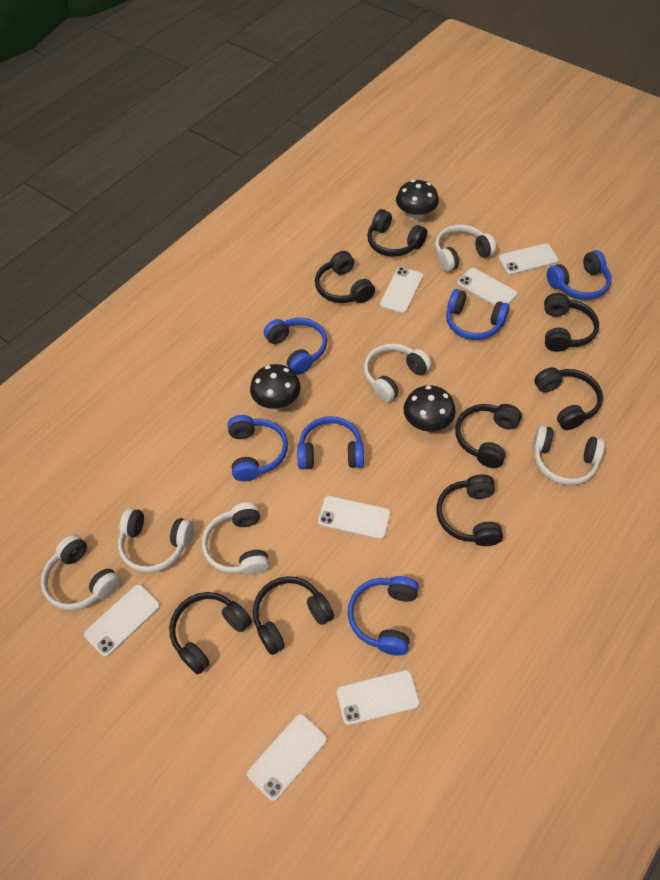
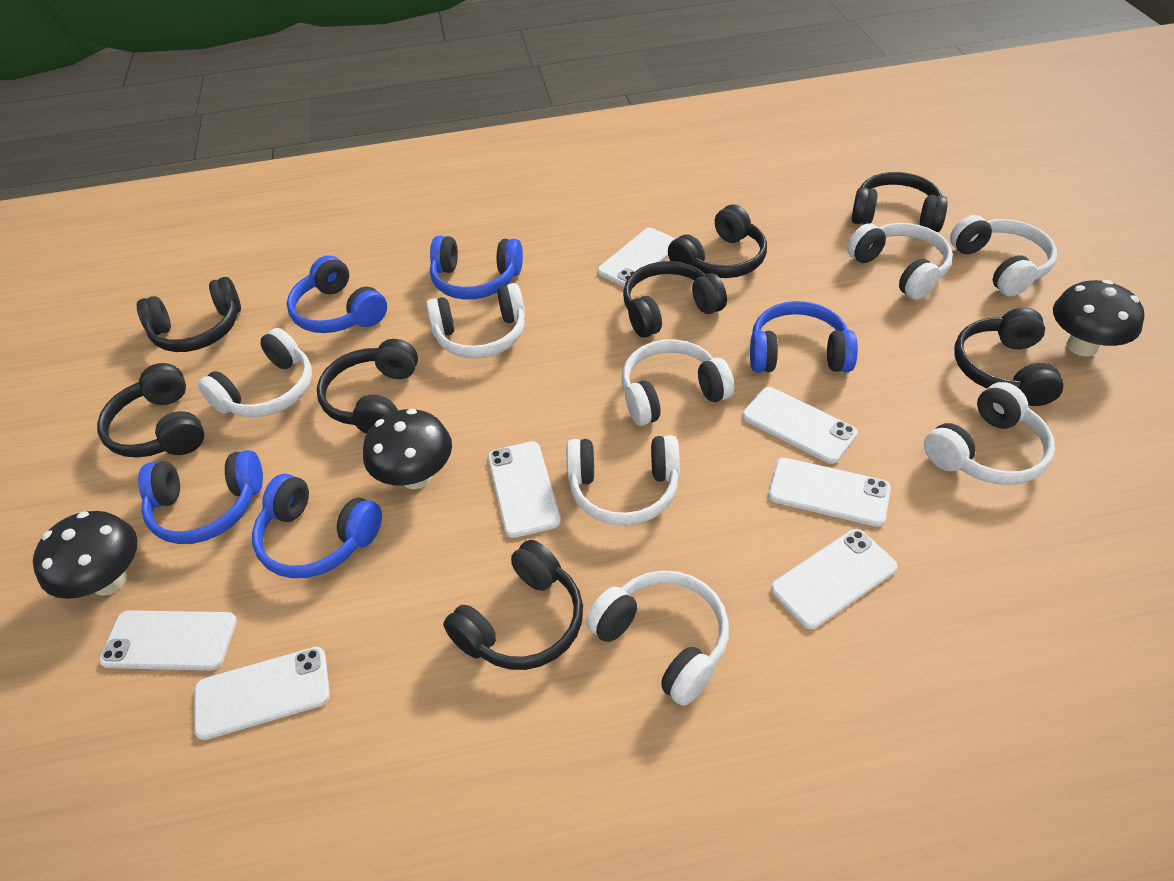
blue headphones: 6 -> 5
white headphones: 6 -> 8

